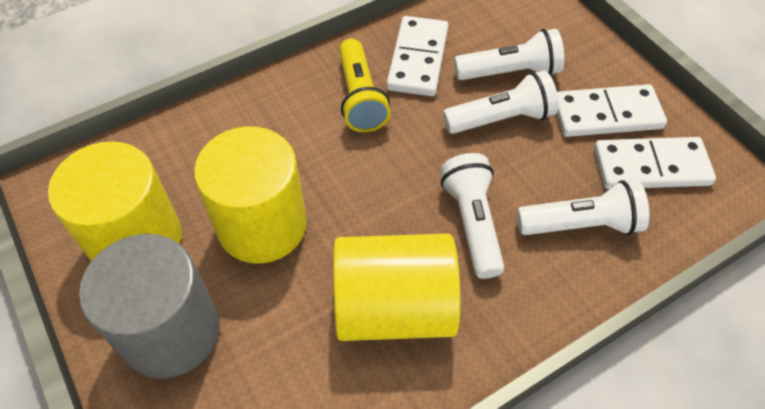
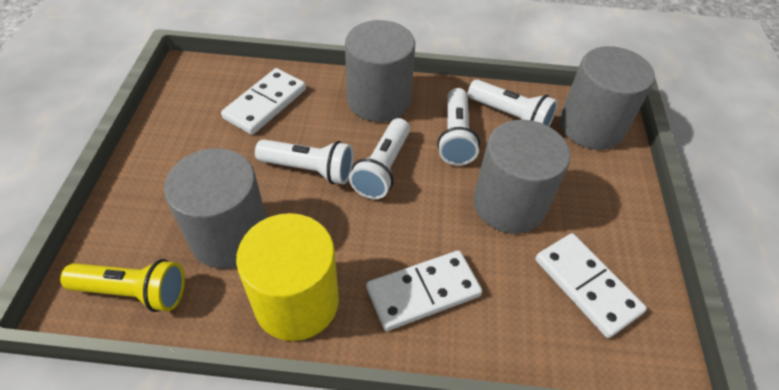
grey cylinder: 1 -> 4
yellow cylinder: 3 -> 1

